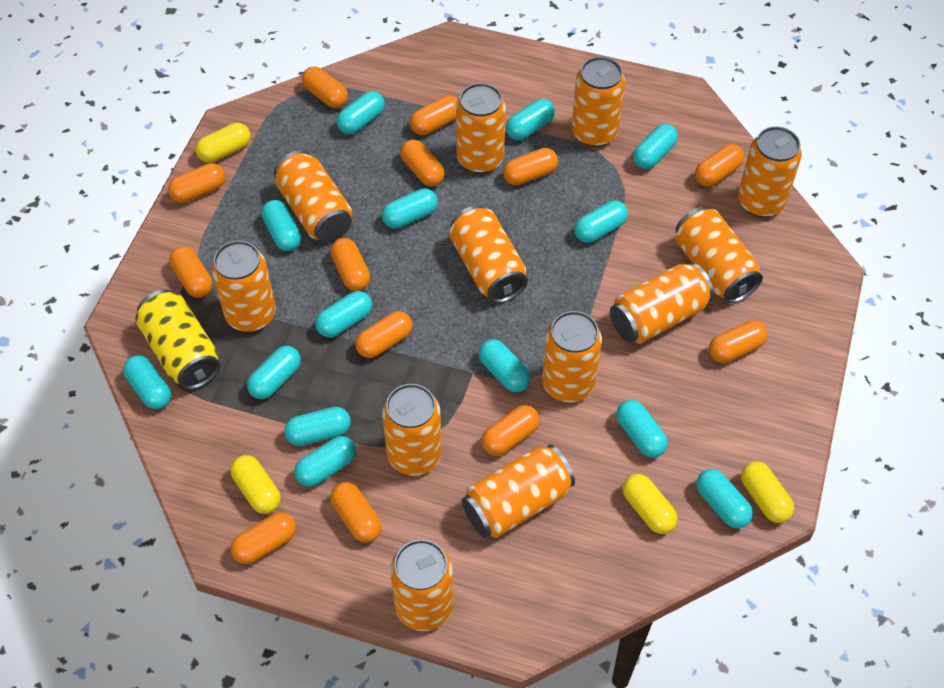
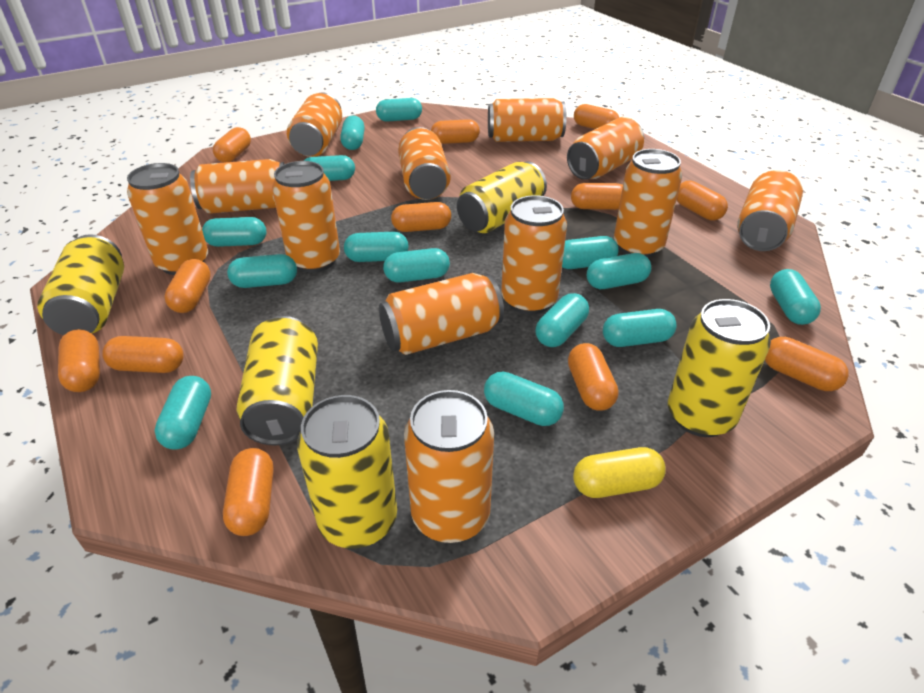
orange capsule: 13 -> 12
yellow can: 1 -> 5
yellow capsule: 4 -> 1

